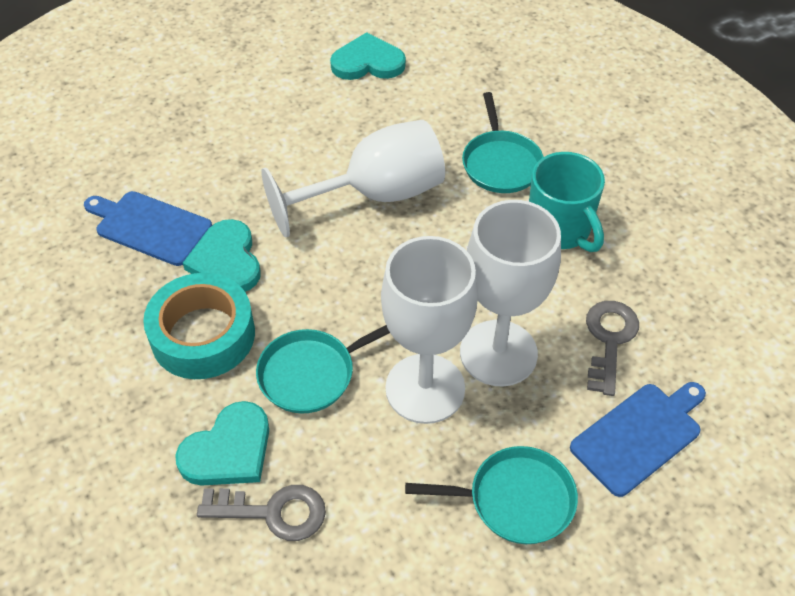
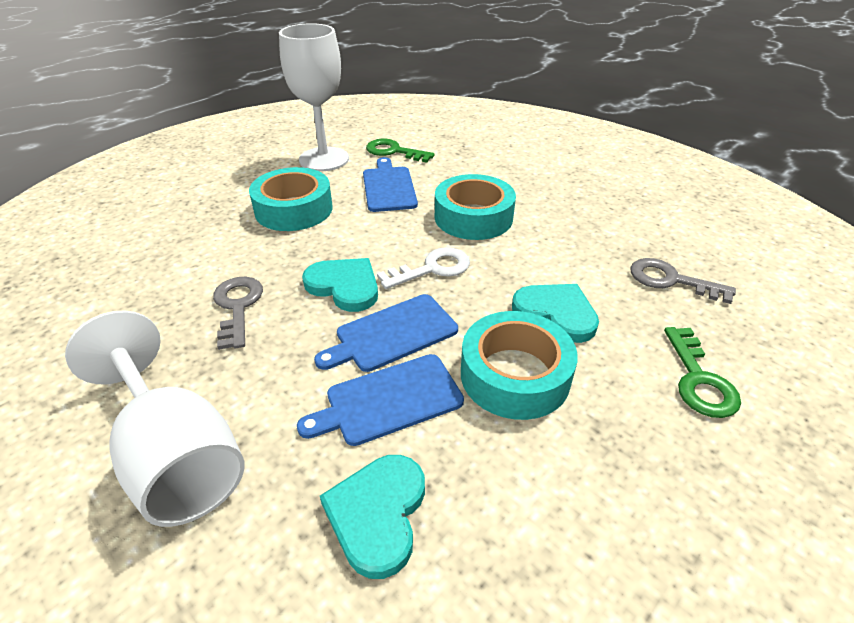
blue cutting board: 2 -> 3
green key: 0 -> 2
turquoise mug: 1 -> 0
turquoise pan: 3 -> 0
turquoise tape: 1 -> 3
white goblet: 3 -> 2
white key: 0 -> 1

